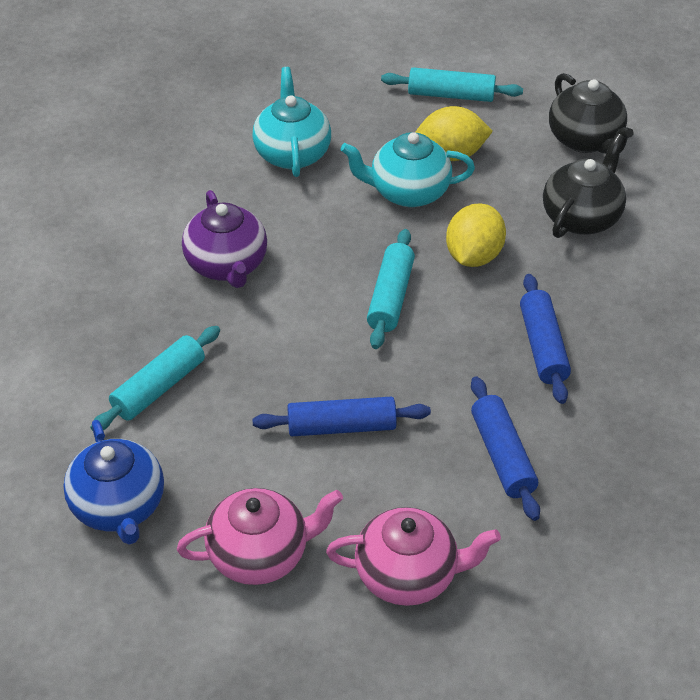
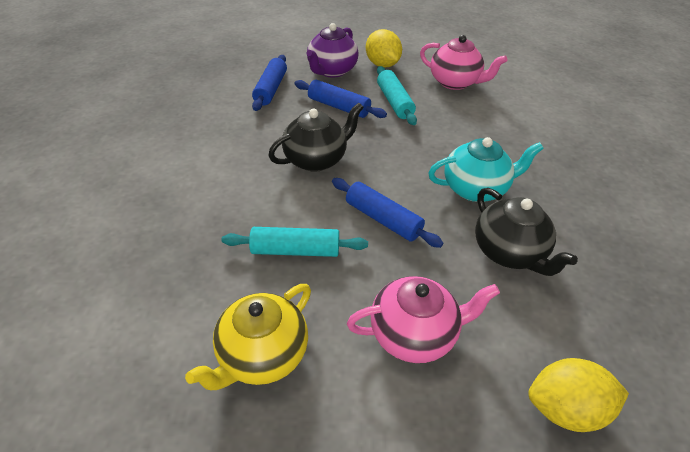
blue teapot: 1 -> 0
turquoise rolling pin: 3 -> 2
turquoise teapot: 2 -> 1
yellow teapot: 0 -> 1

